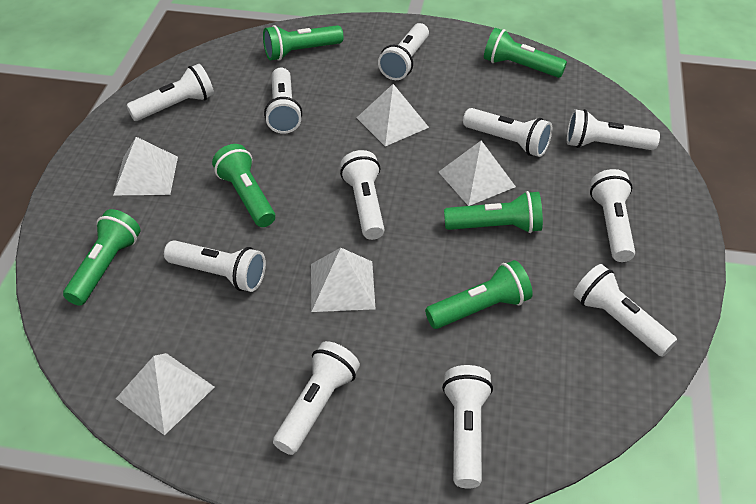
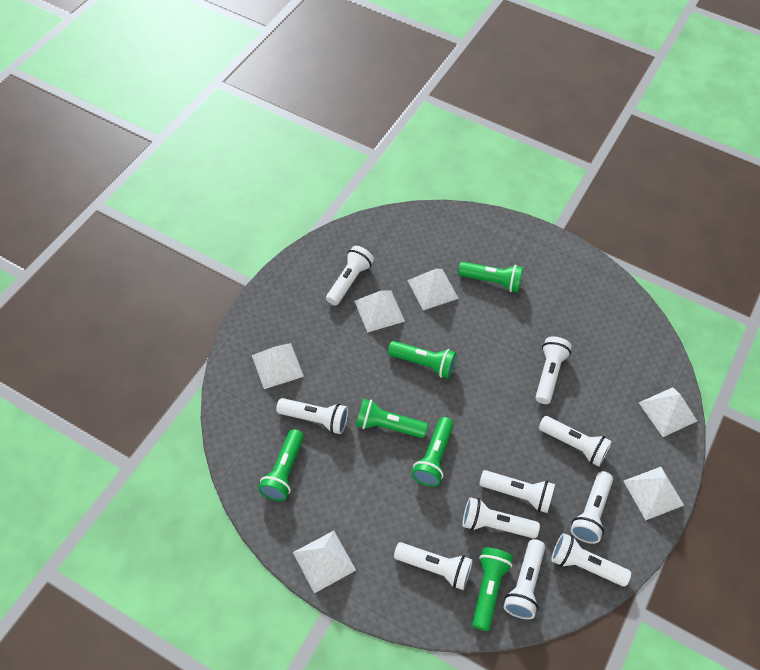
white flashlight: 11 -> 10
white pyramid: 5 -> 6

